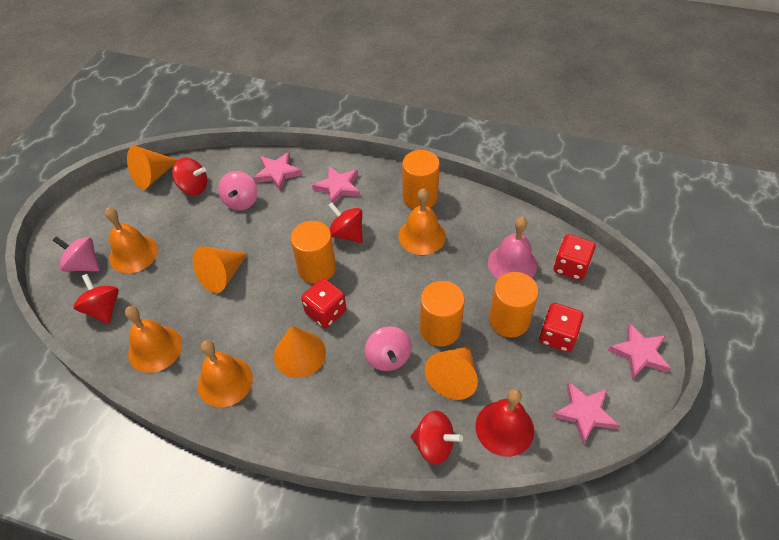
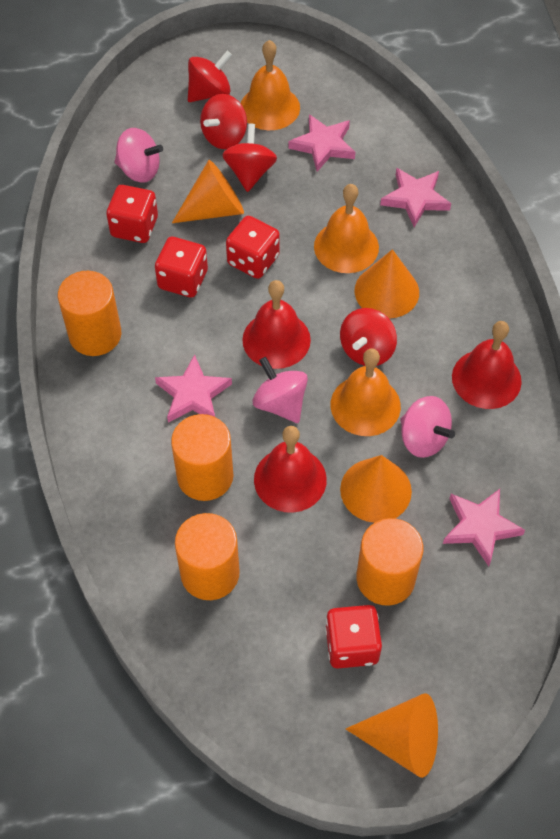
orange bell: 4 -> 3
pink bell: 1 -> 0
red bell: 1 -> 3
red dice: 3 -> 4

